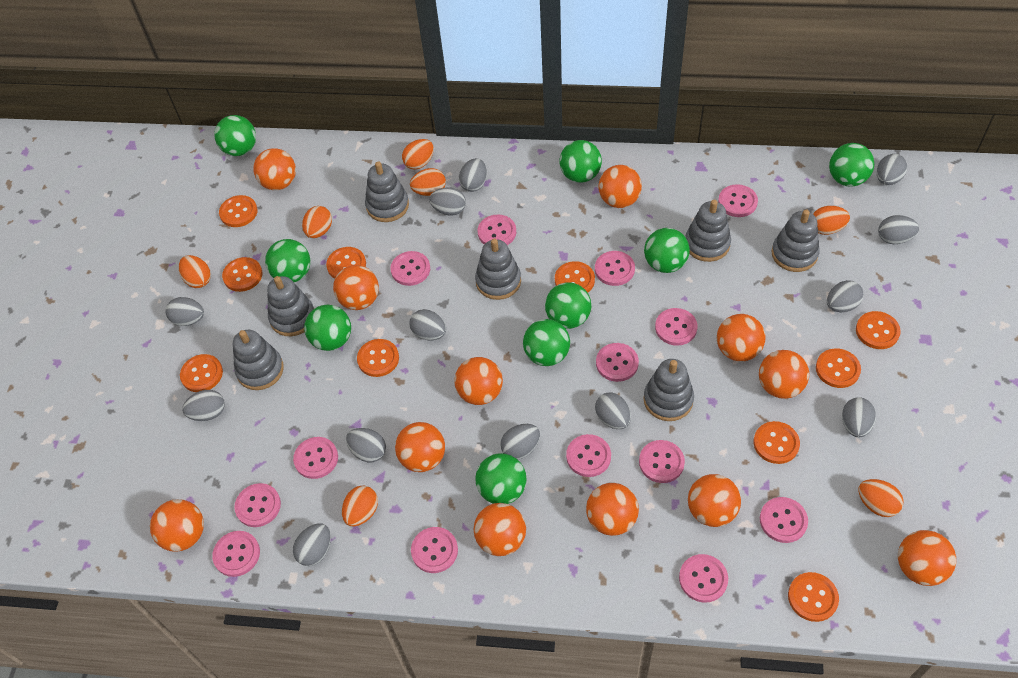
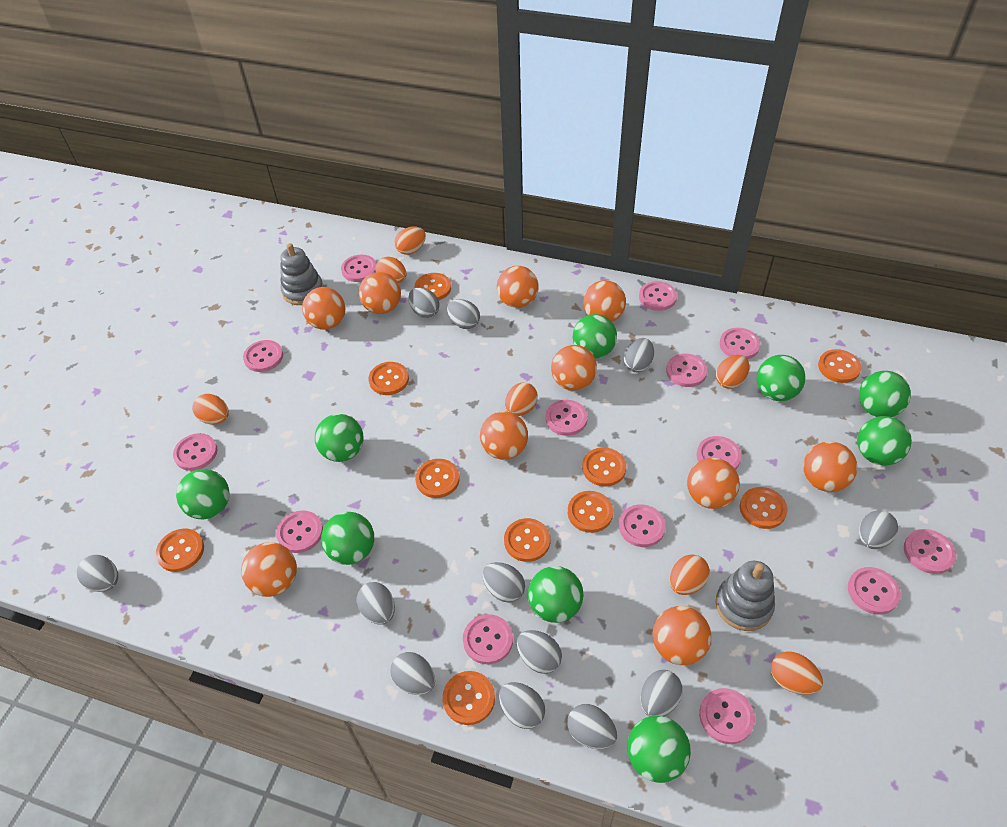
grey egg: 13 -> 12
grey stacking toy: 7 -> 2
orange ball: 12 -> 10

